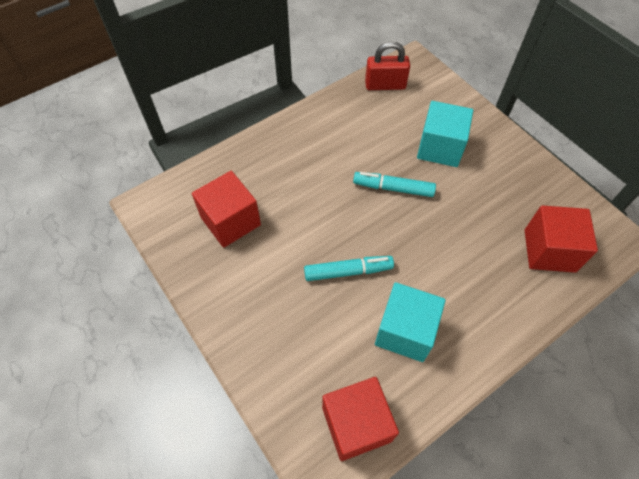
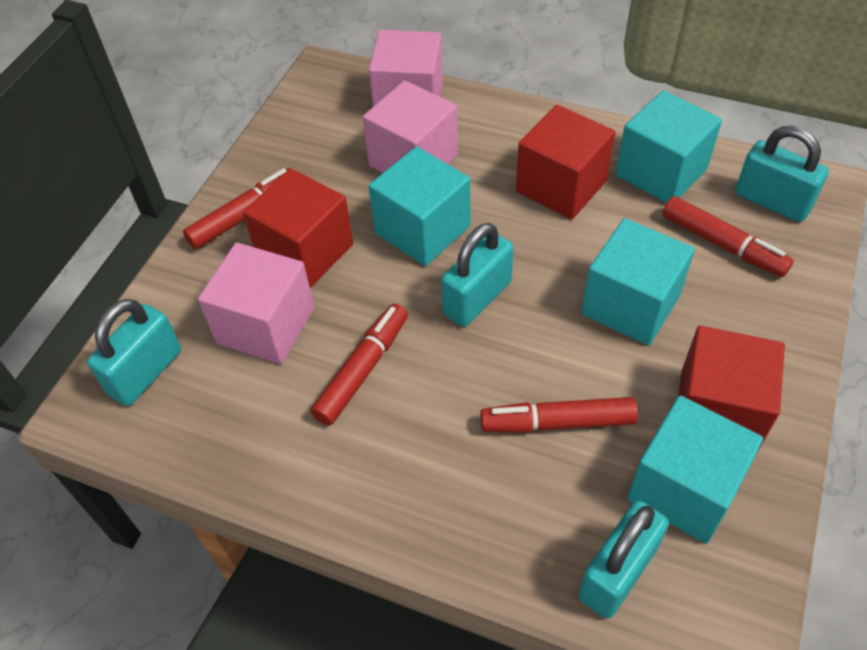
pink cube: 0 -> 3
red marker: 0 -> 4
red padlock: 1 -> 0
turquoise cube: 2 -> 4
turquoise marker: 2 -> 0
turquoise padlock: 0 -> 4

